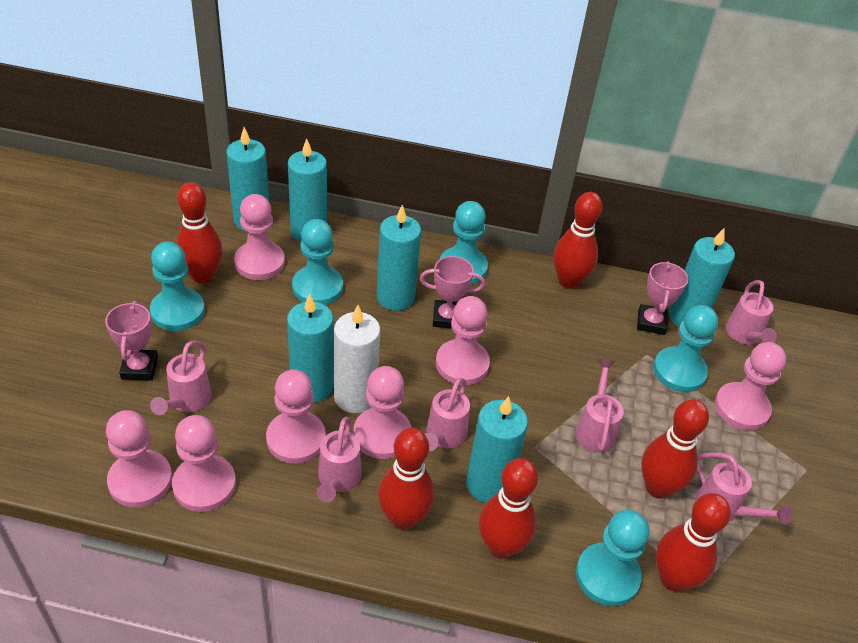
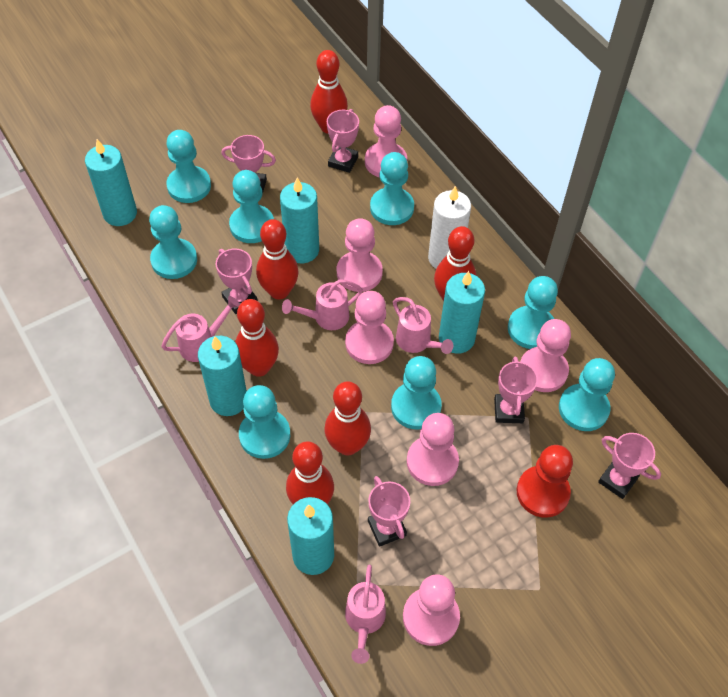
pink pawn: 7 -> 6
pink trophy: 3 -> 6
pink watering can: 6 -> 4
red pawn: 0 -> 1
turquoise candle: 6 -> 5
turquoise pawn: 5 -> 8

